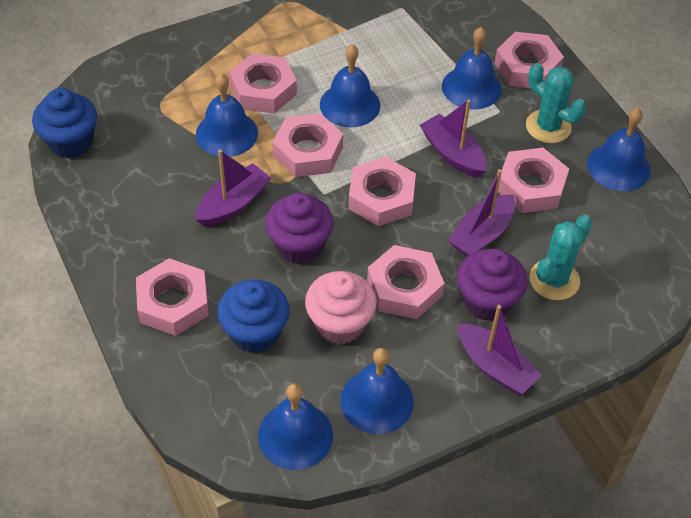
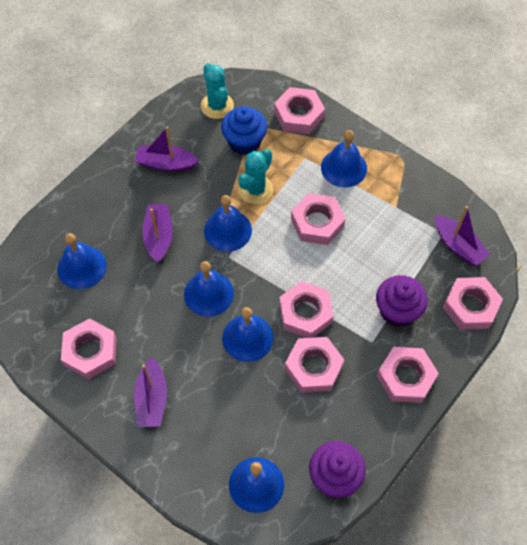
blue cupcake: 2 -> 1
pink cupcake: 1 -> 0

